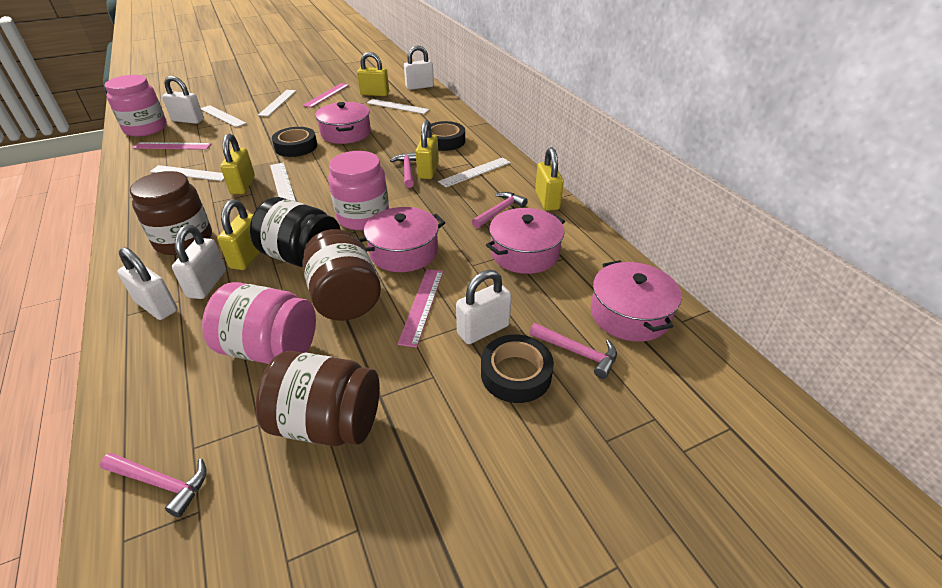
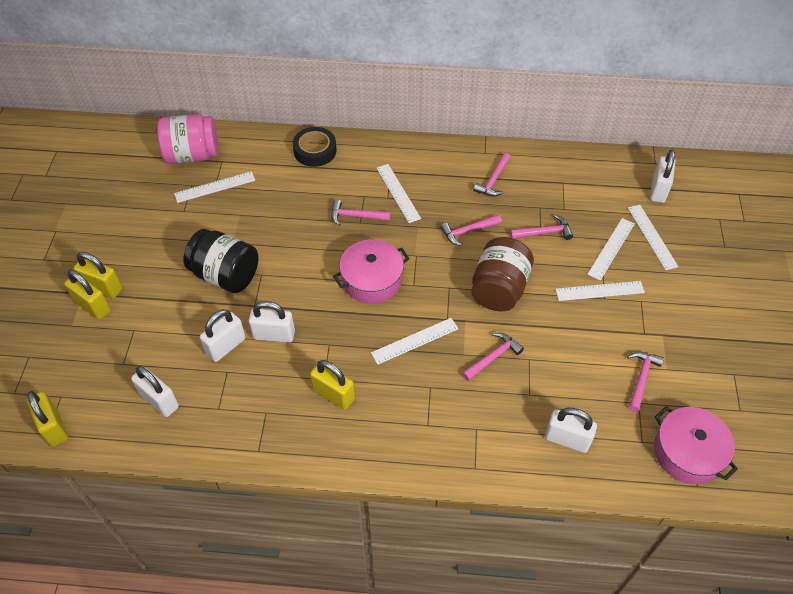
black tape: 3 -> 1
brown jar: 3 -> 1
pink hammer: 4 -> 6
pink jar: 3 -> 1
pink pot: 4 -> 2
pink ruler: 3 -> 0
yellow padlock: 5 -> 4

